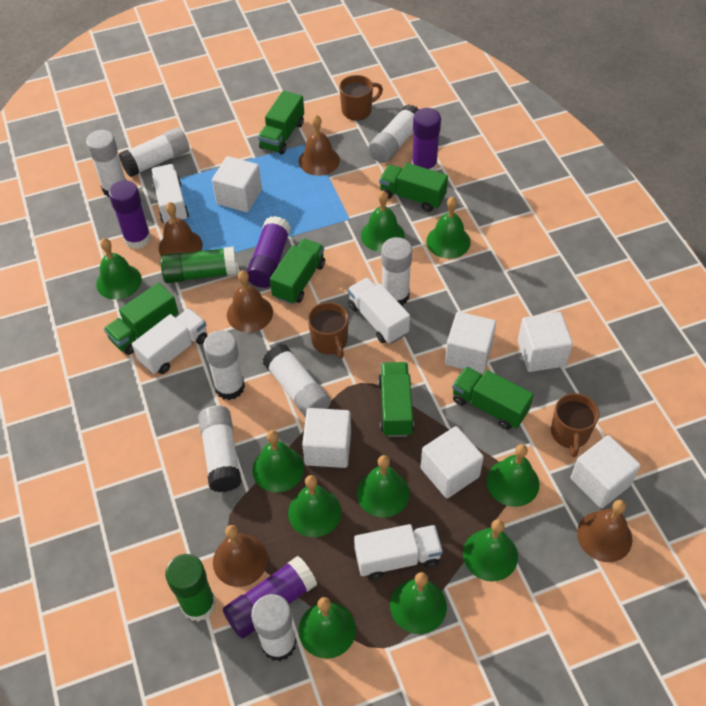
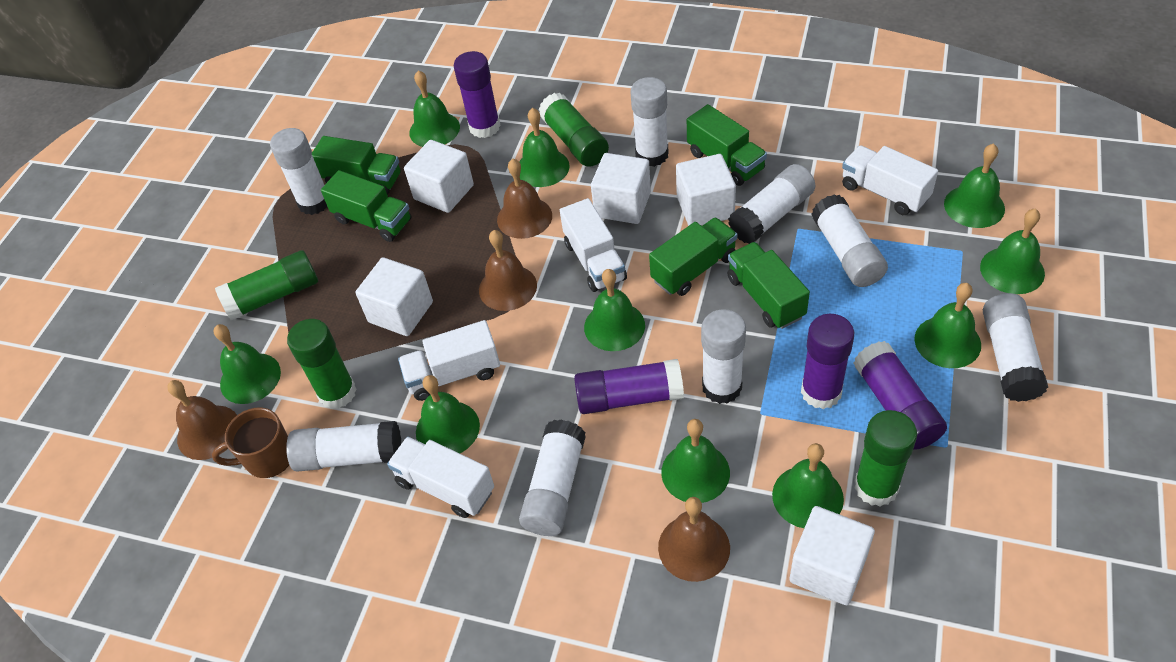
brown bell: 5 -> 4
brown mug: 3 -> 1
green glue stick: 2 -> 4
green truck: 6 -> 5
white cube: 6 -> 5

